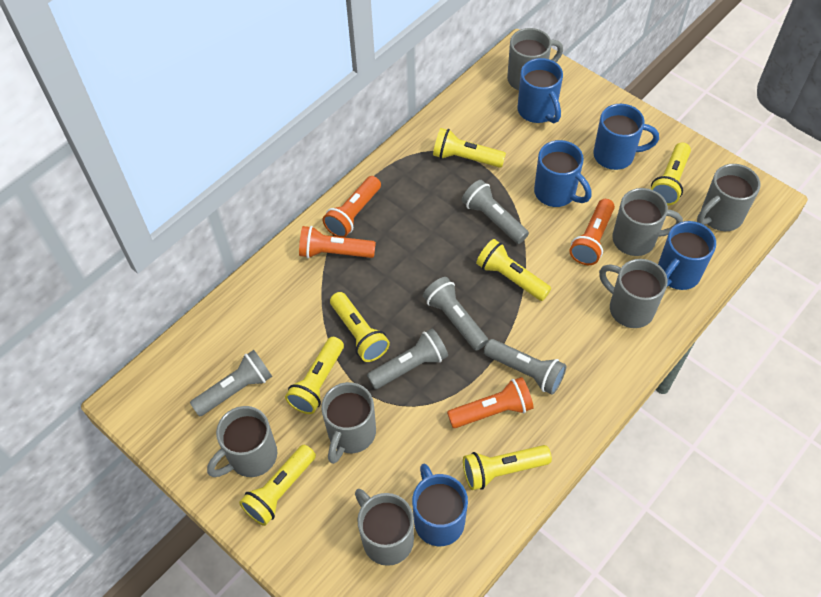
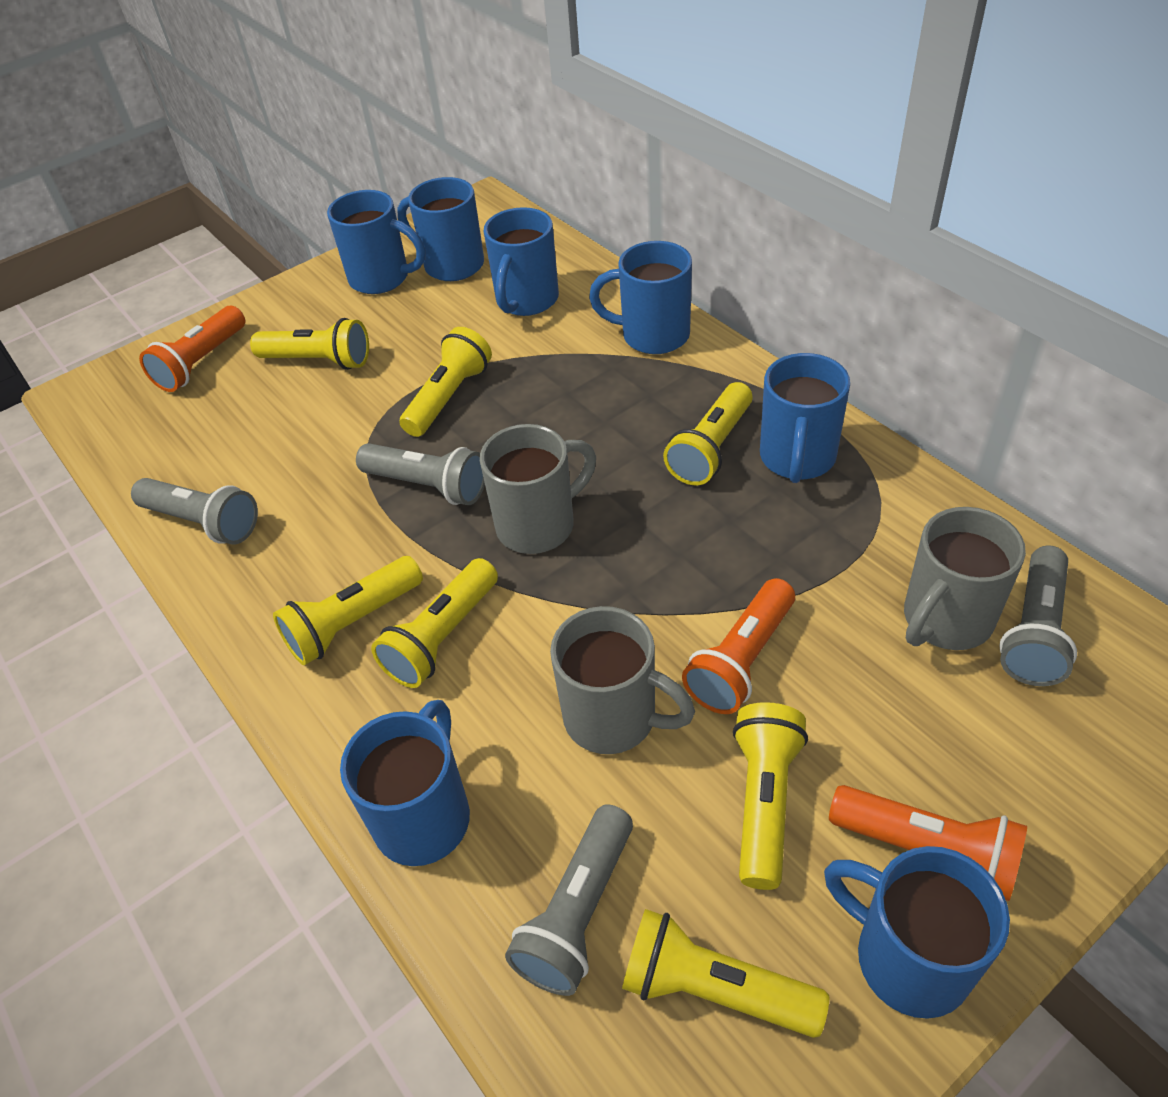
blue mug: 5 -> 7
grey flashlight: 5 -> 4
grey mug: 7 -> 3
orange flashlight: 4 -> 3

